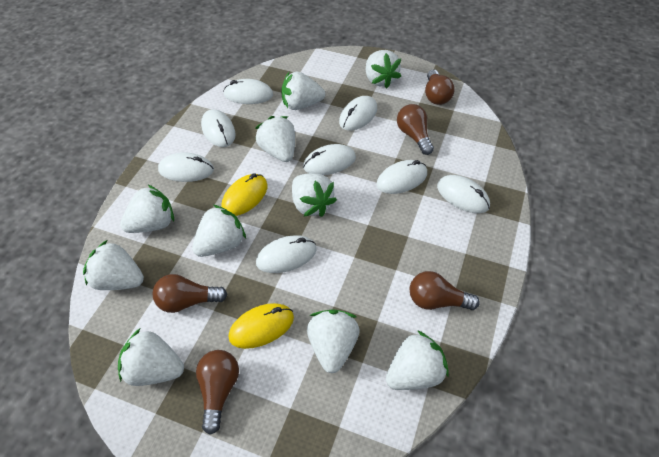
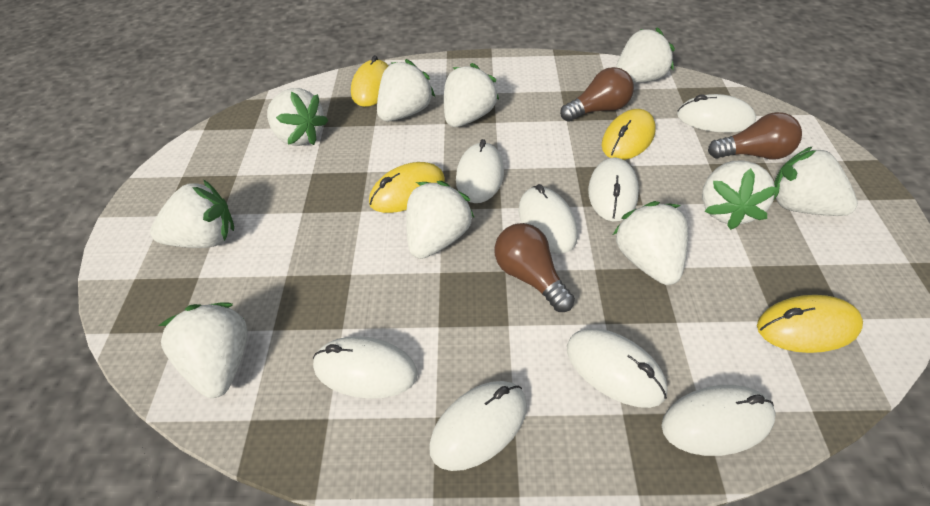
brown light bulb: 5 -> 3
yellow mouse: 2 -> 4

